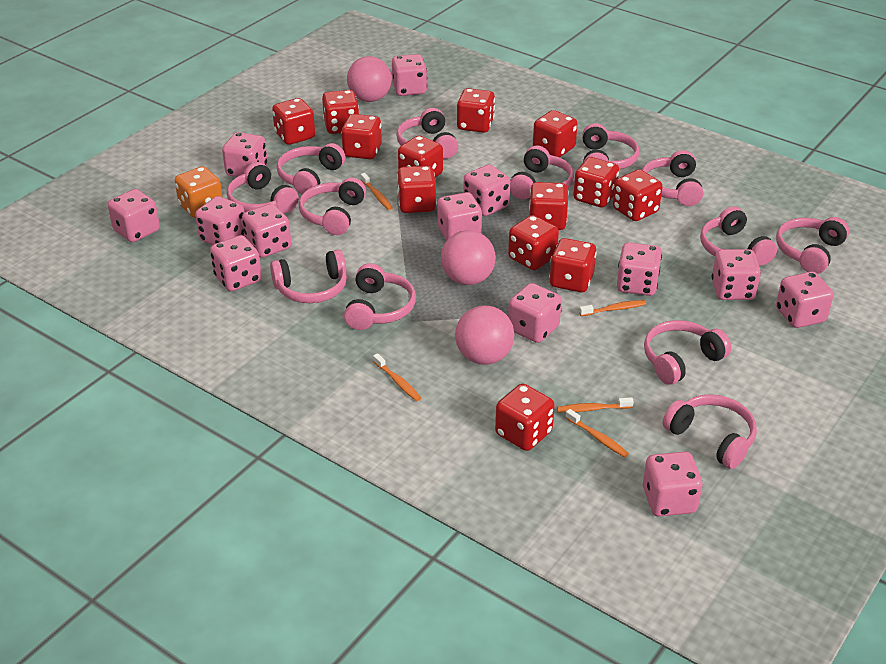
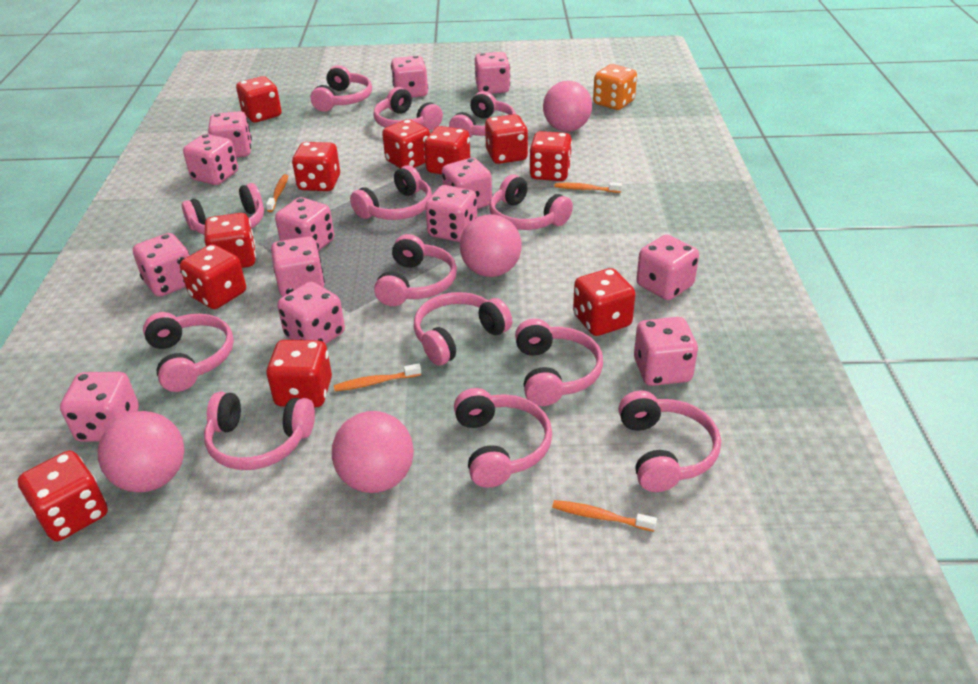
orange toothbrush: 5 -> 4
pink ball: 3 -> 4
red dice: 13 -> 11

